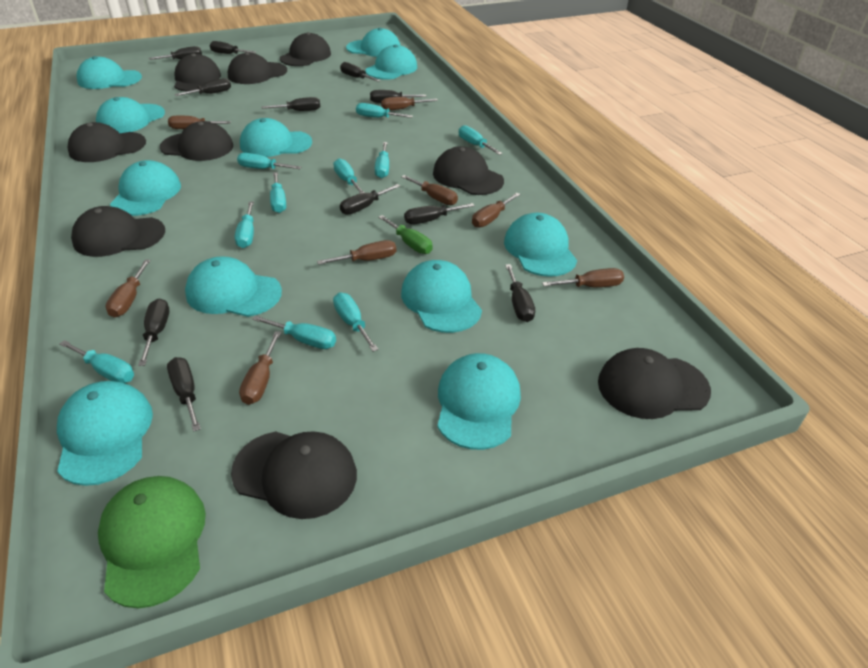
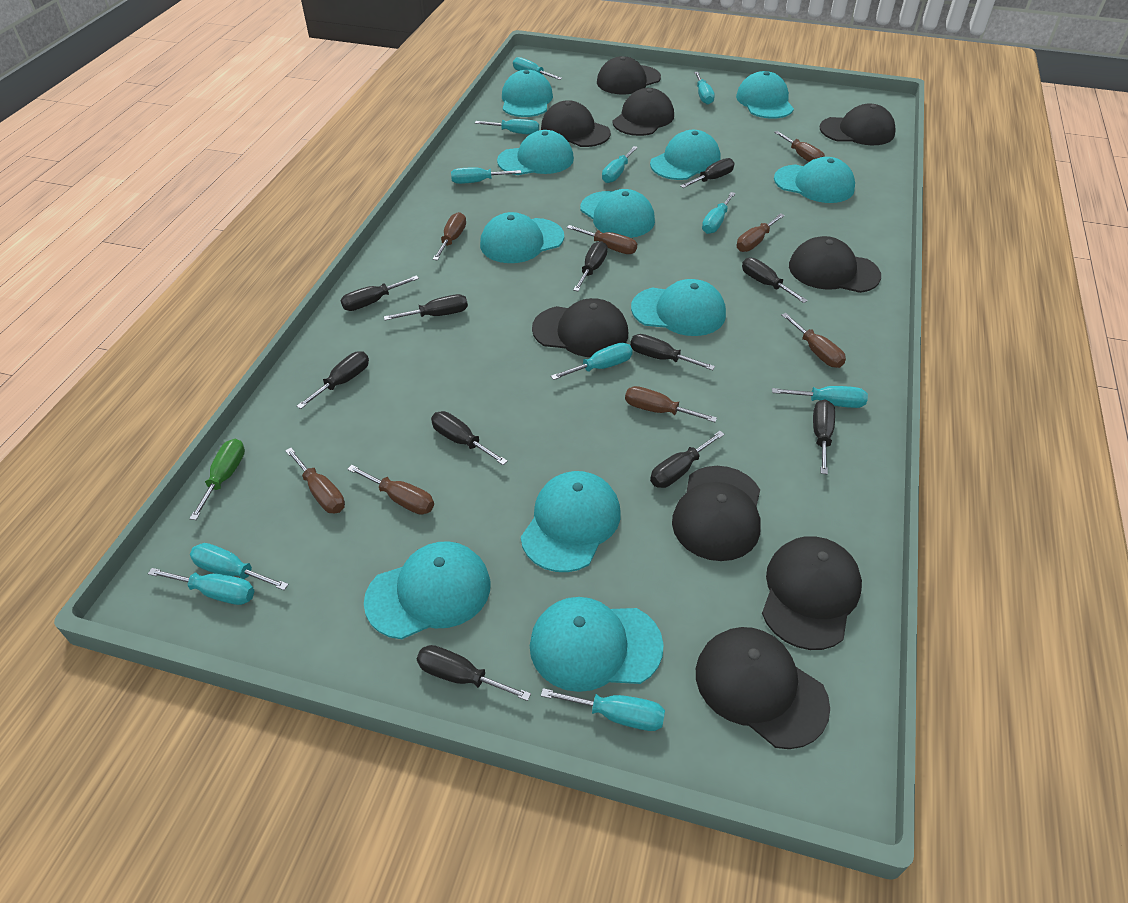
green cap: 1 -> 0
turquoise screwdriver: 10 -> 11

